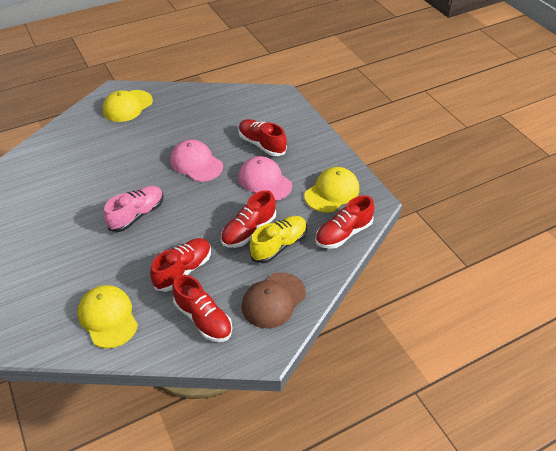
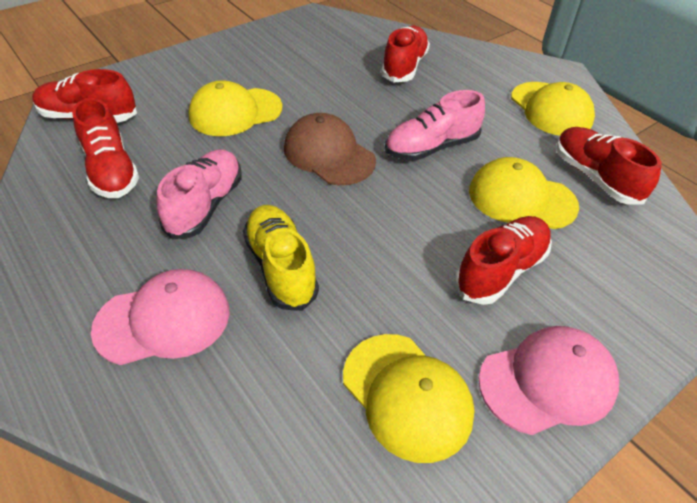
pink shoe: 1 -> 2
yellow cap: 3 -> 4

